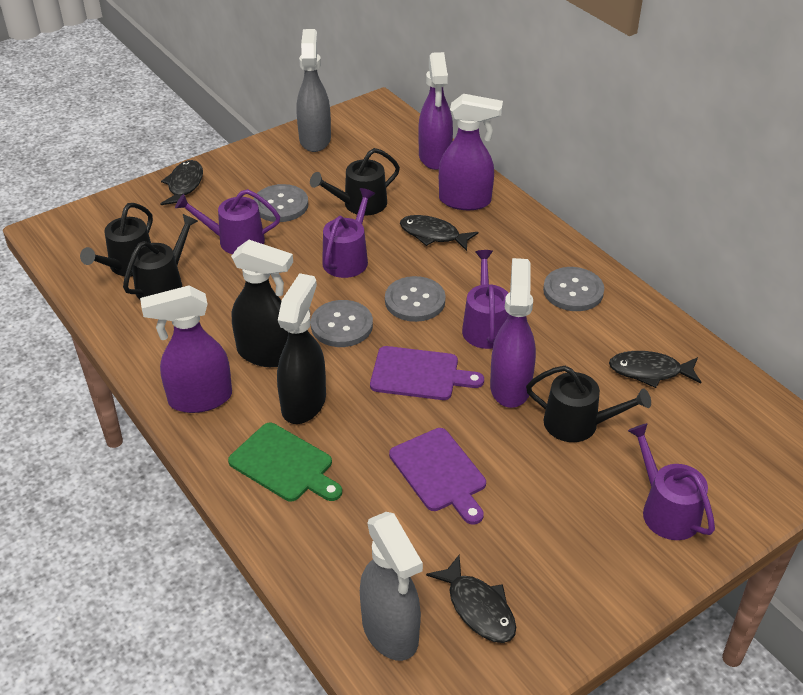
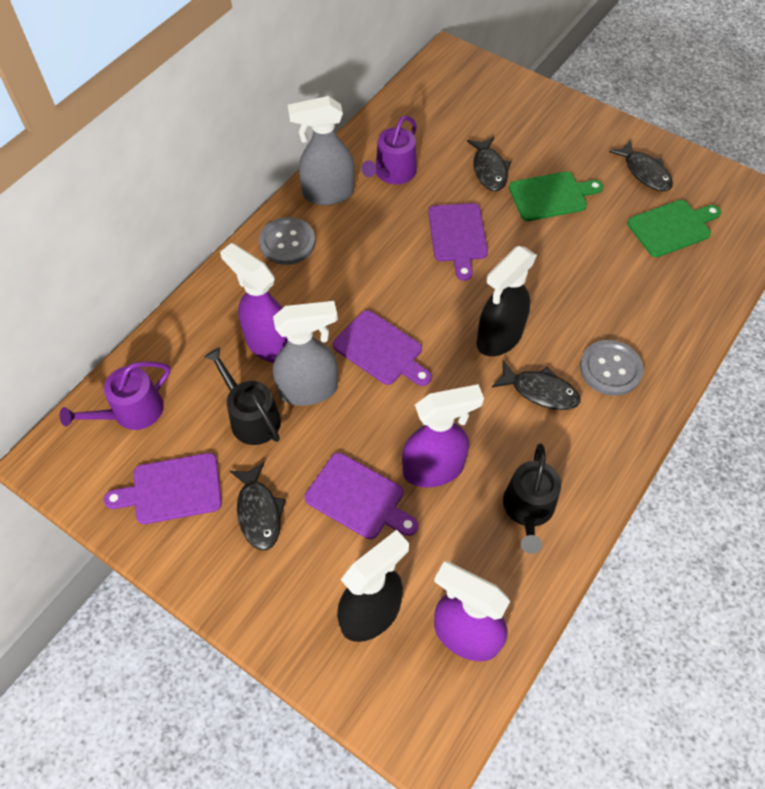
black watering can: 4 -> 2
green cutting board: 1 -> 2
grey button: 4 -> 2
purple cutting board: 2 -> 4
purple spray bottle: 4 -> 3
purple watering can: 4 -> 2

